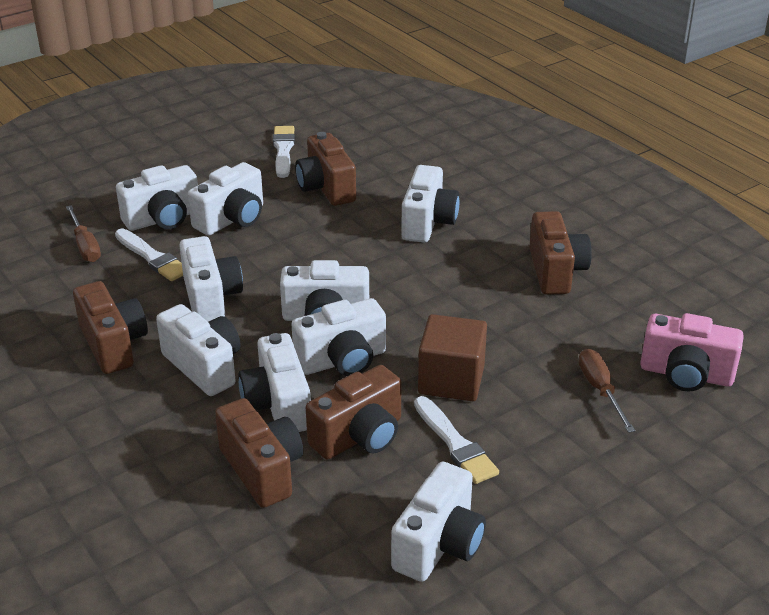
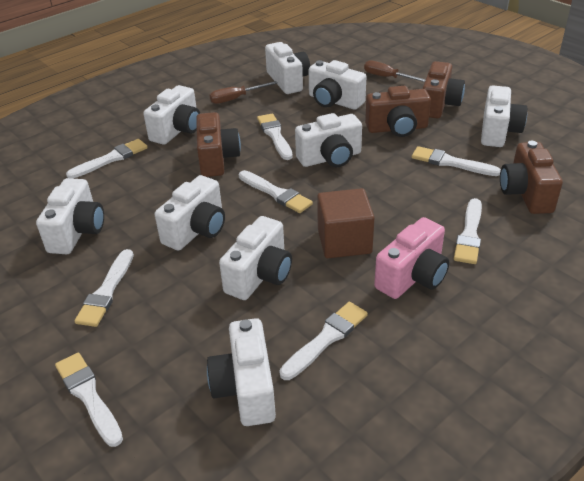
brown camera: 5 -> 4
white brush: 3 -> 8

